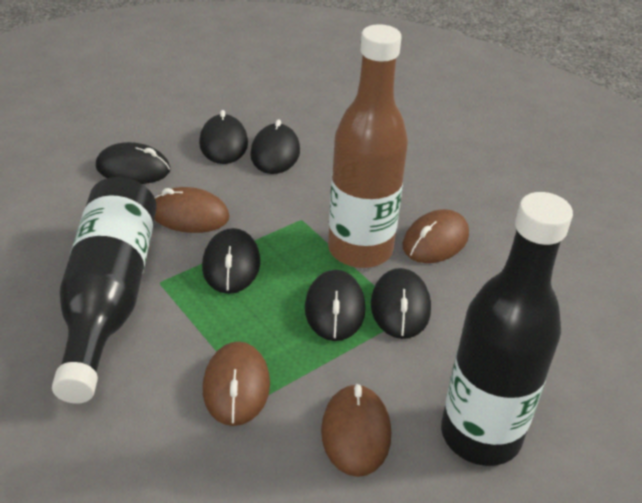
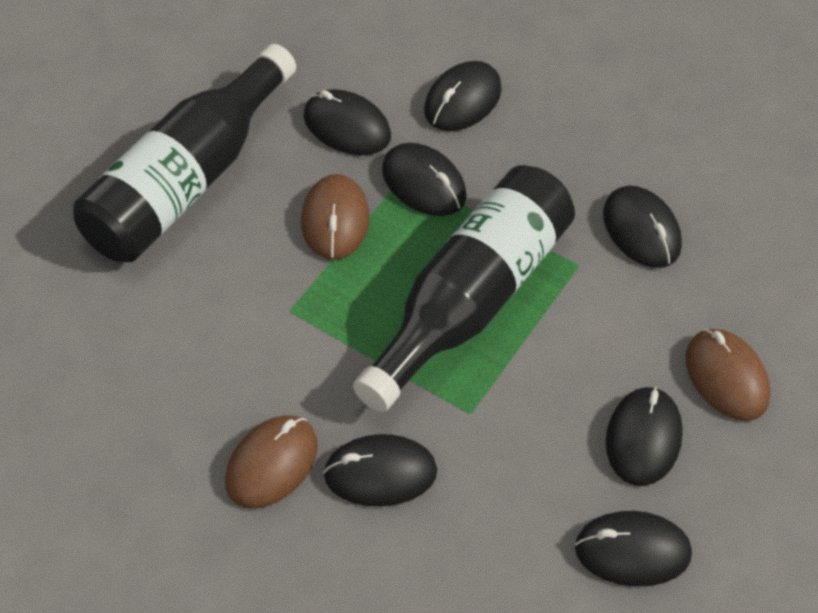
black mouse: 6 -> 7
brown bottle: 1 -> 0
brown mouse: 4 -> 3

